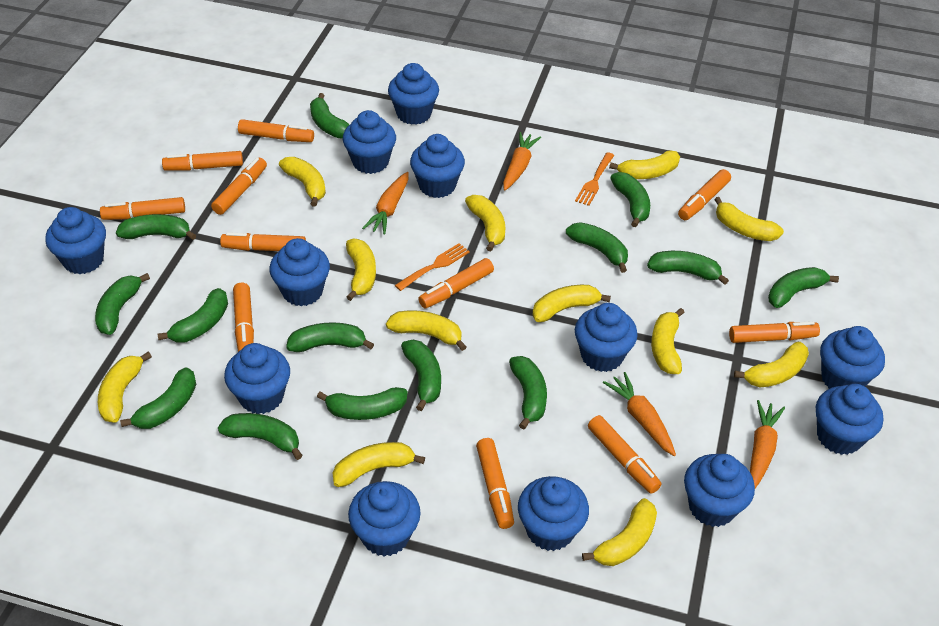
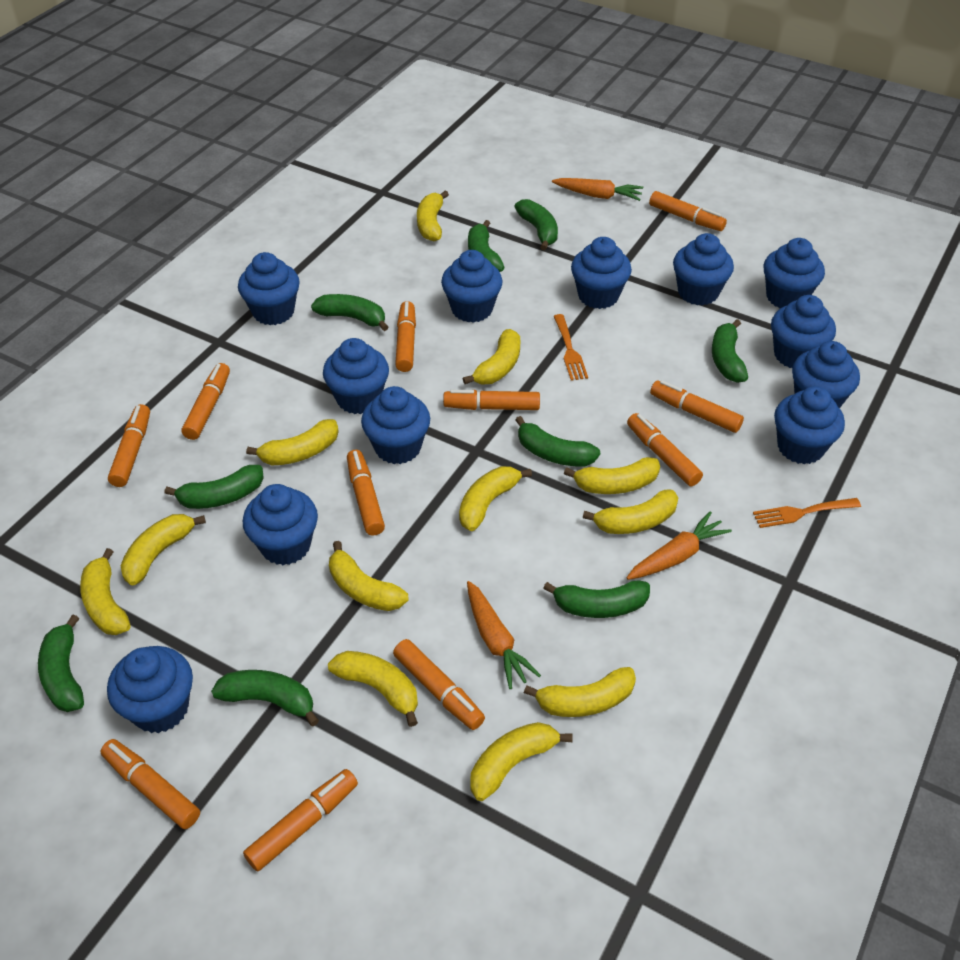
green banana: 14 -> 9
orange carrot: 4 -> 3

